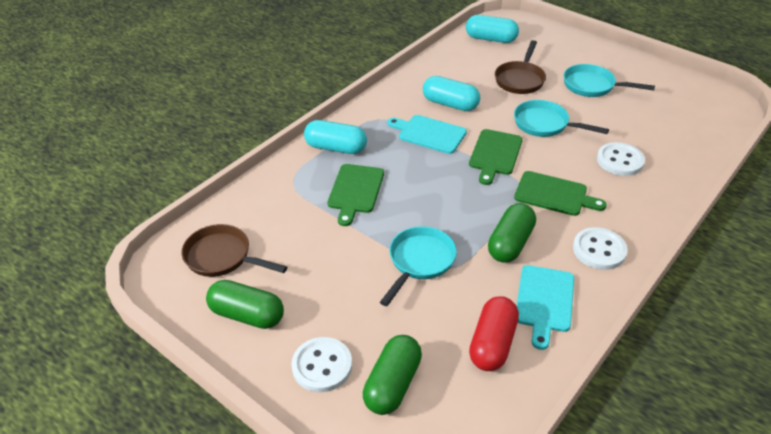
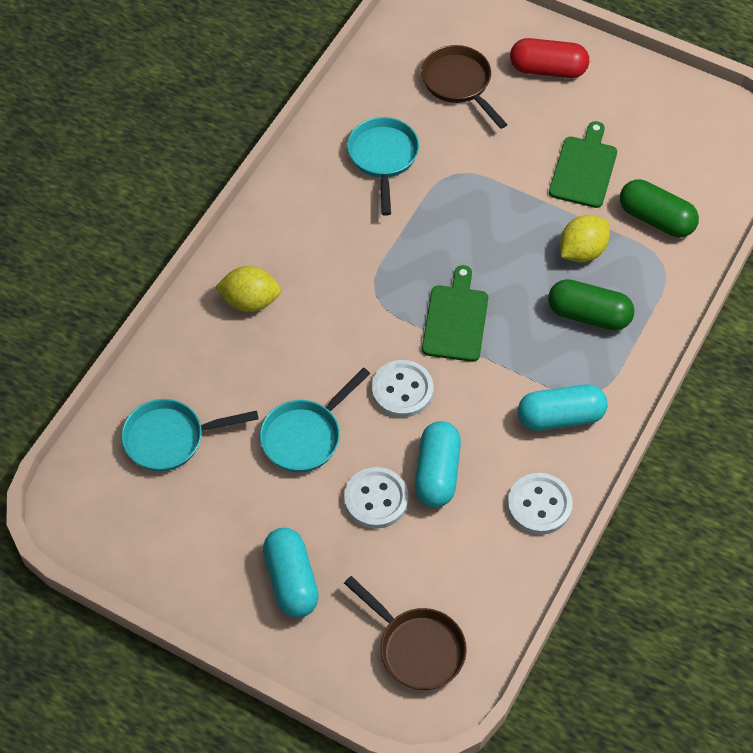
green capsule: 3 -> 2
green cutting board: 3 -> 2
turquoise cutting board: 2 -> 0
yellow lemon: 0 -> 2

